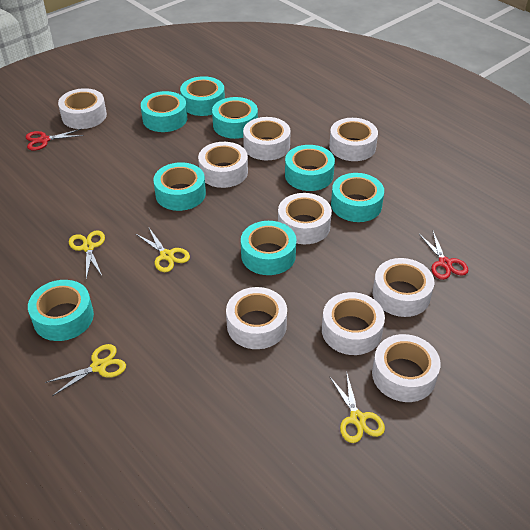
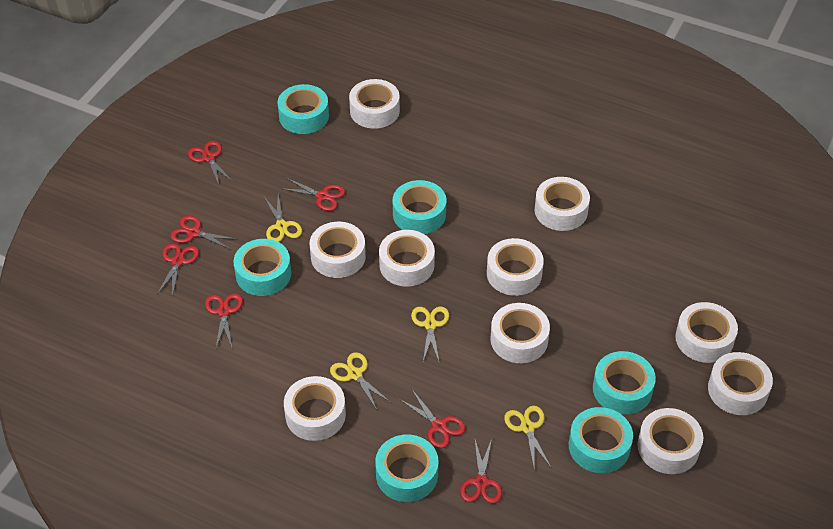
red scissors: 2 -> 7
turquoise tape: 8 -> 6
white tape: 9 -> 10

